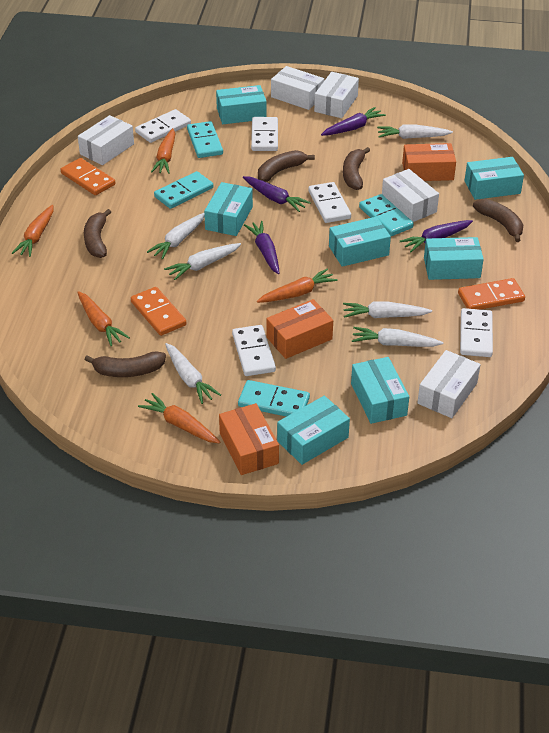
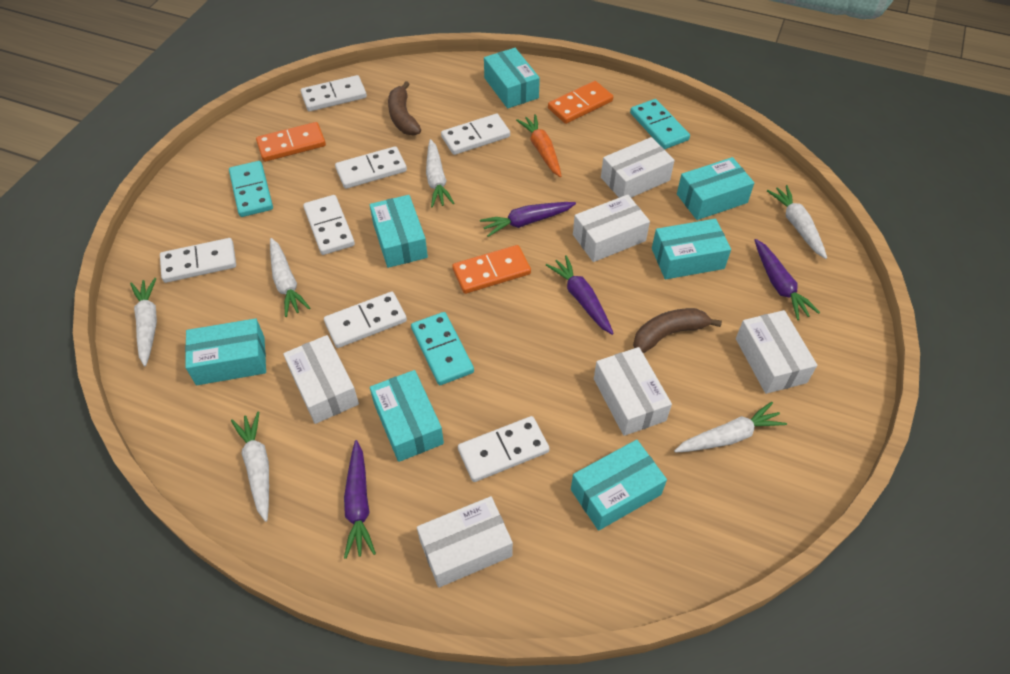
brown banana: 5 -> 2
orange box: 3 -> 0
orange carrot: 5 -> 1
turquoise domino: 4 -> 3
white box: 5 -> 6
white domino: 5 -> 7

